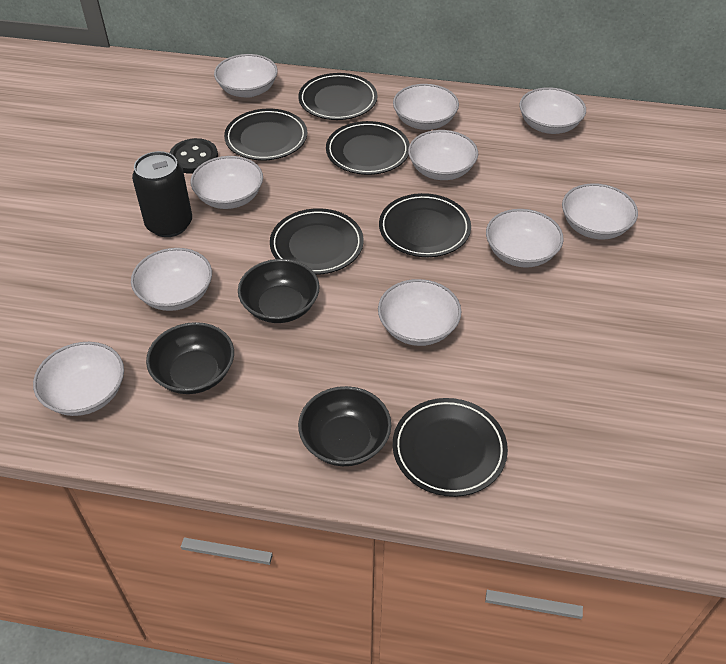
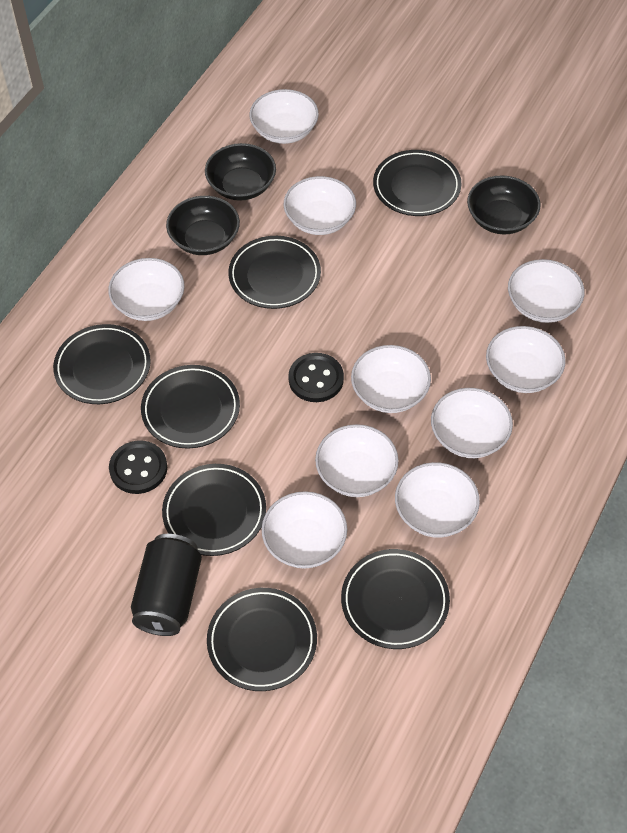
black button: 1 -> 2
black plate: 6 -> 7

